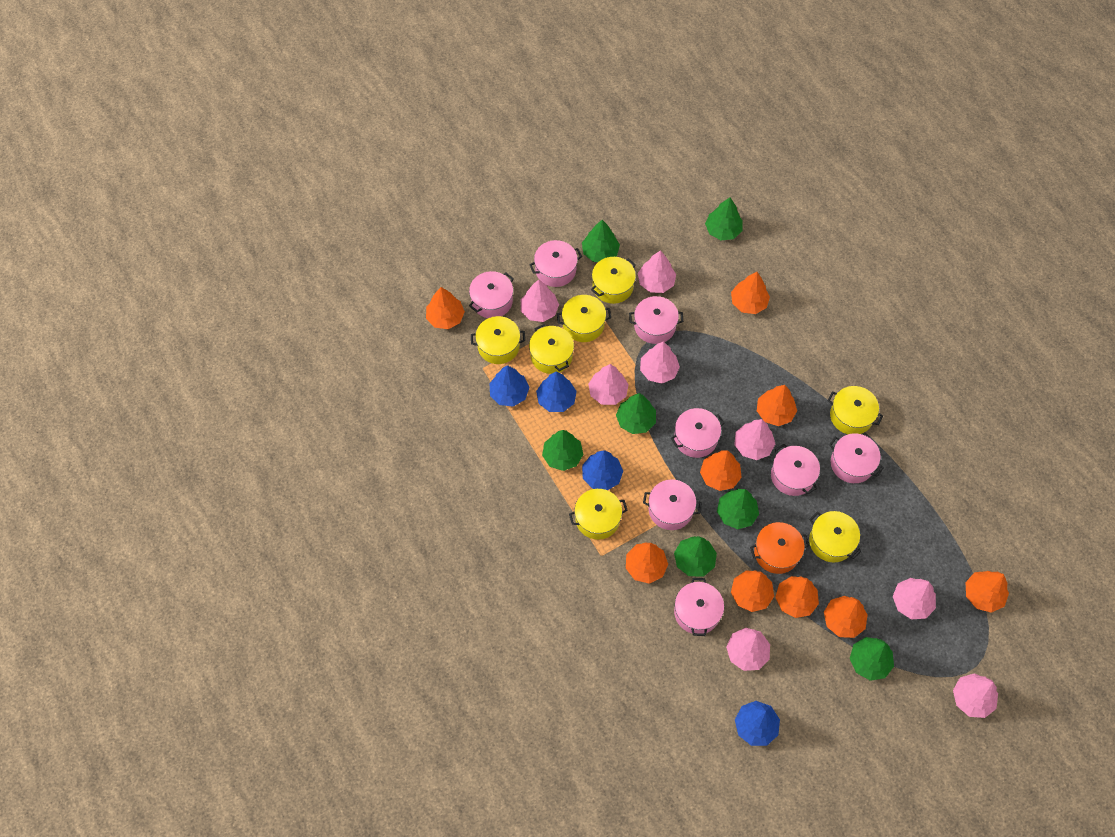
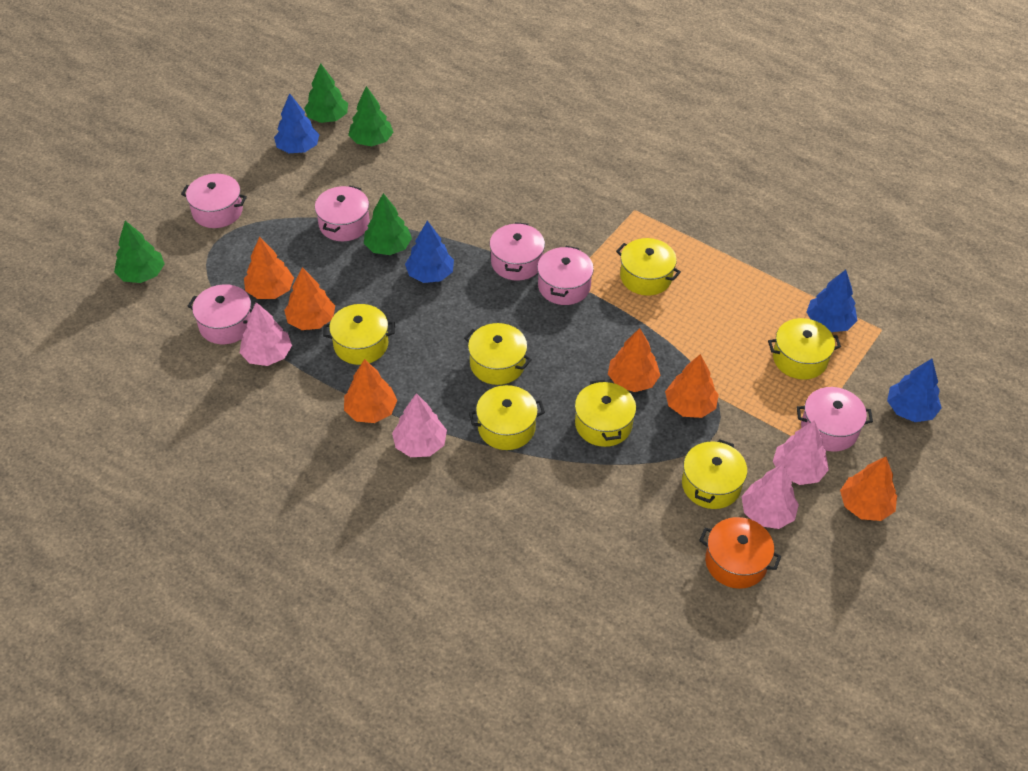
green tree: 7 -> 4
orange tree: 9 -> 6
pink pot: 8 -> 6
pink tree: 8 -> 4

